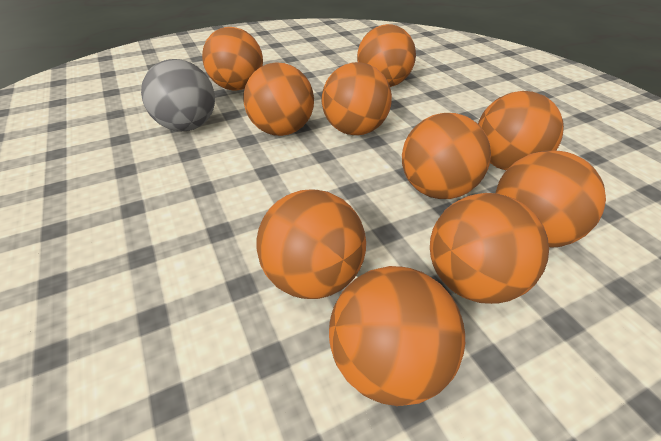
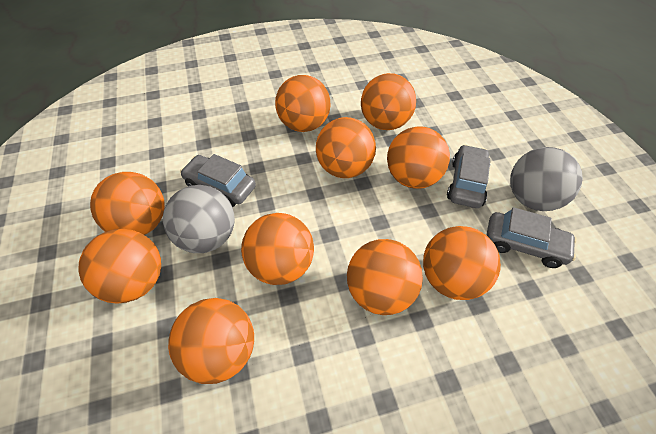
grey ball: 1 -> 2
grey car: 0 -> 3

